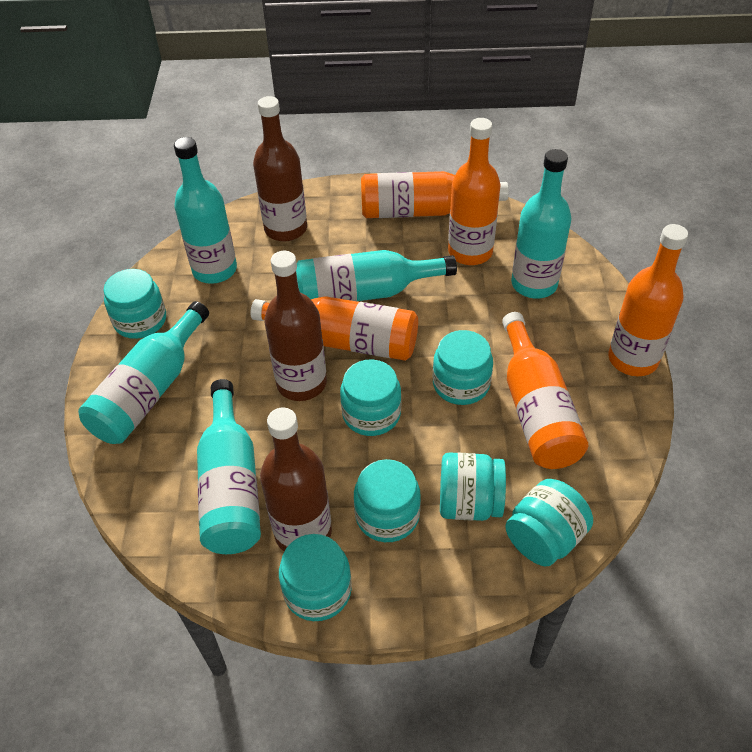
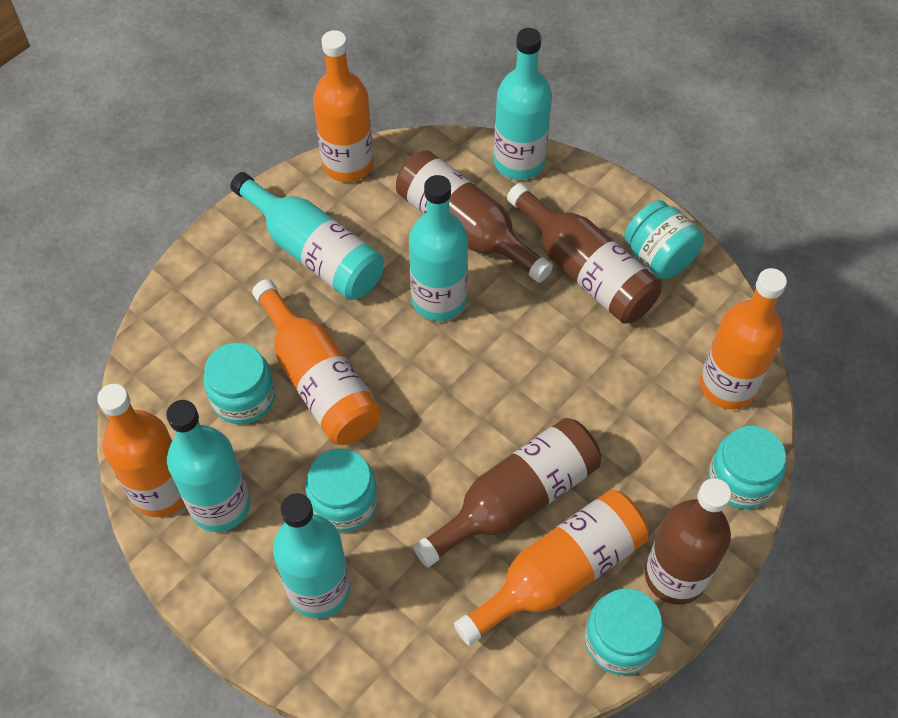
brown bottle: 3 -> 4
turquoise jar: 7 -> 5

